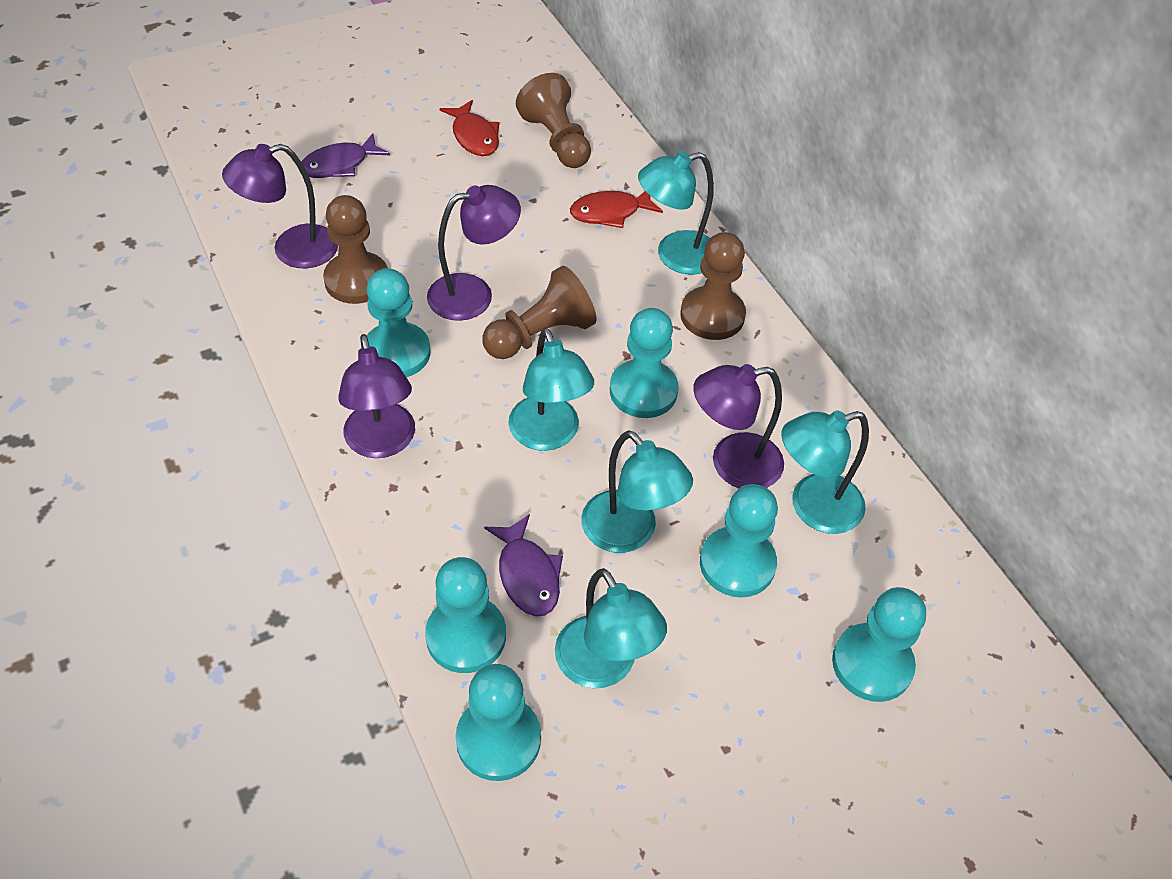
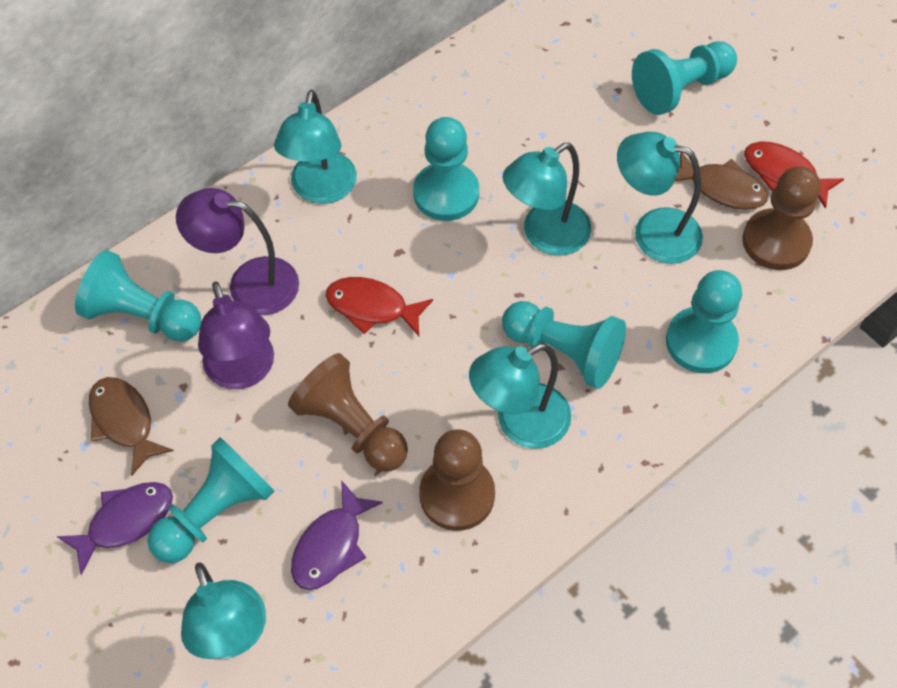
brown fish: 0 -> 2
brown pawn: 4 -> 3
purple lamp: 4 -> 2

